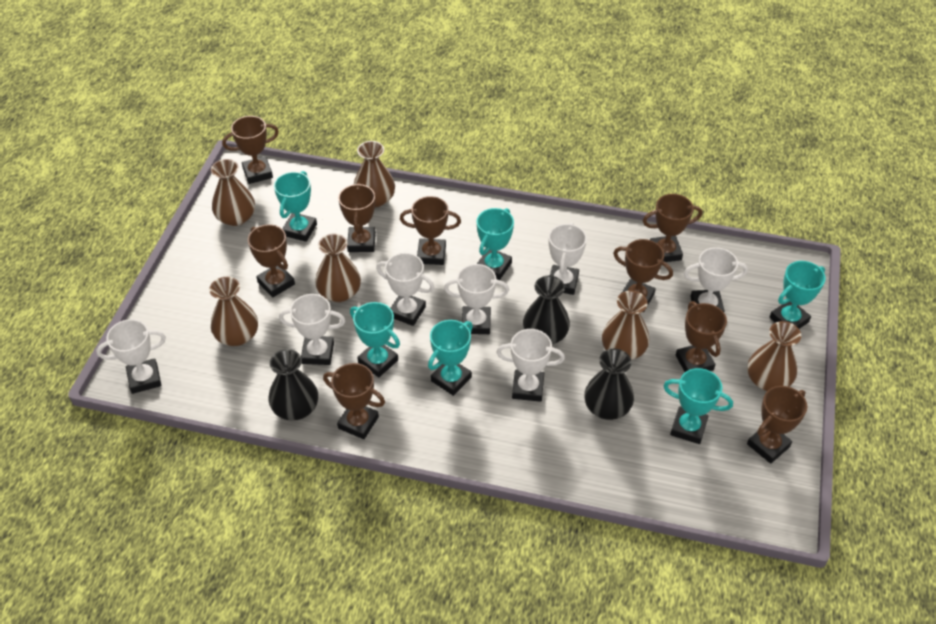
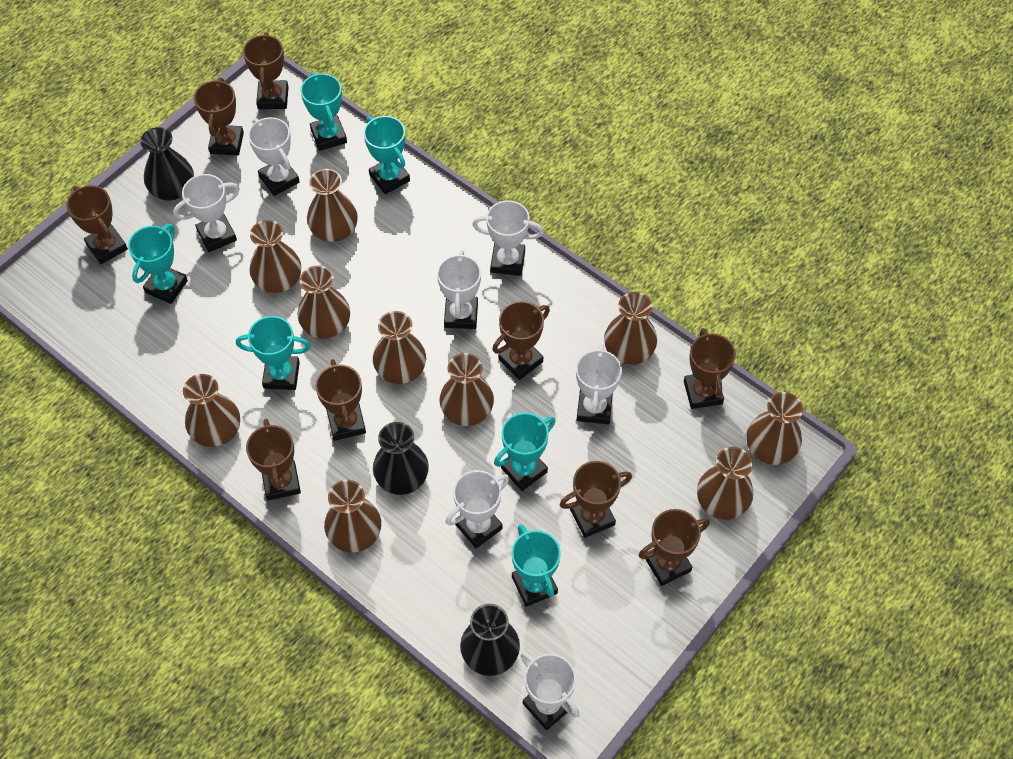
brown vase: 6 -> 10

